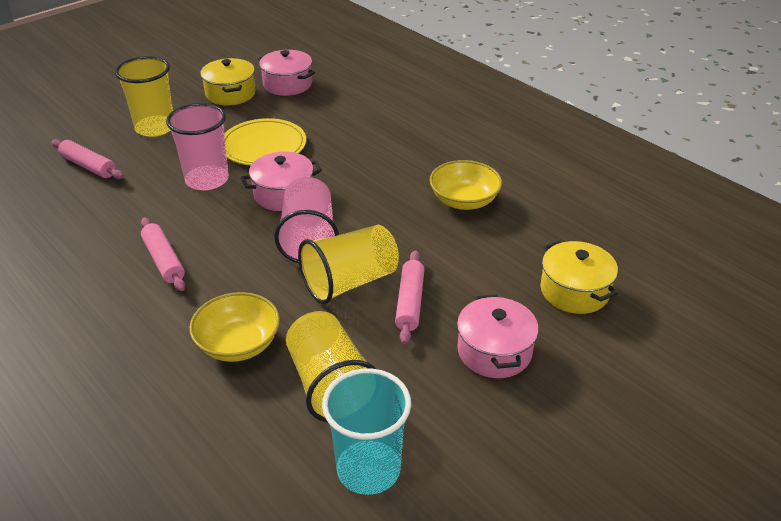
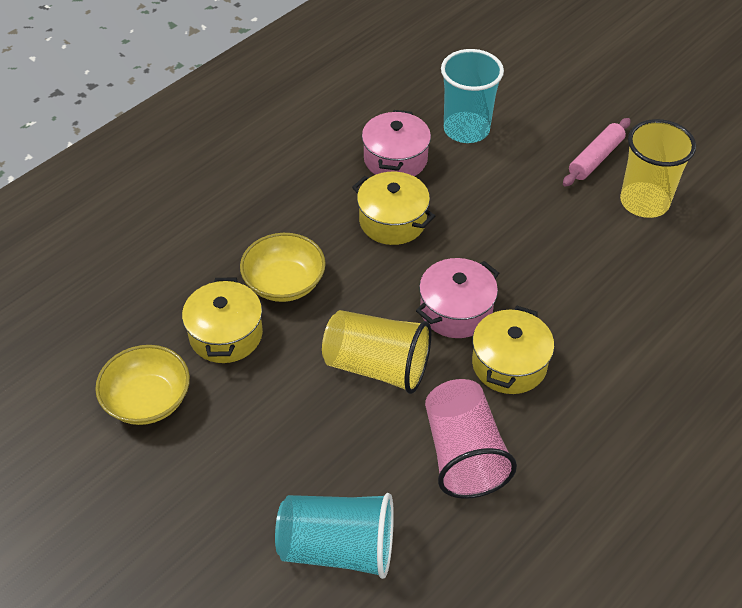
pink cup: 2 -> 1
pink pot: 3 -> 2
pink rolling pin: 3 -> 1
turquoise cup: 1 -> 2
yellow cup: 3 -> 2
yellow plate: 1 -> 0
yellow pot: 2 -> 3

